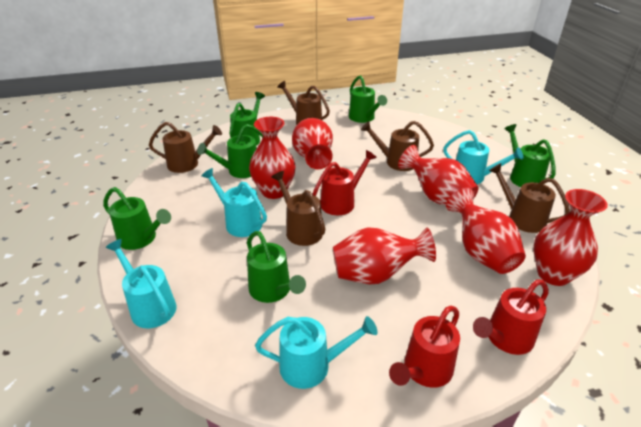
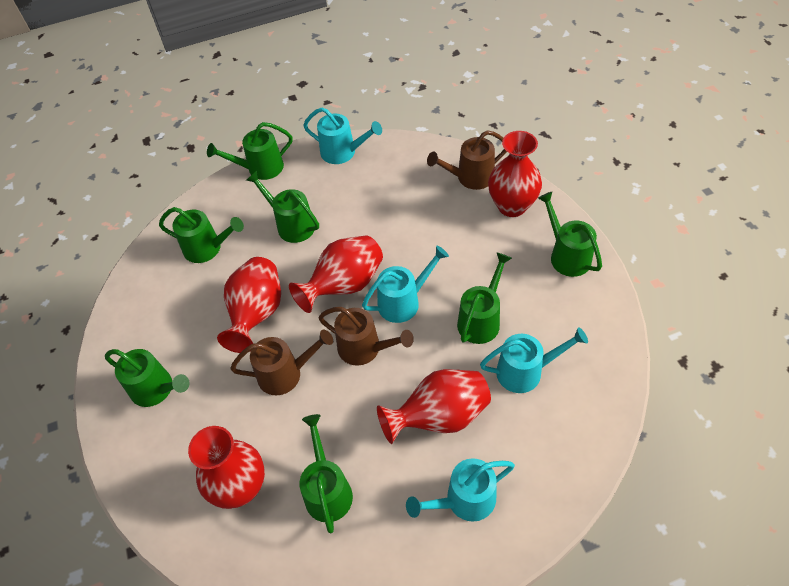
brown watering can: 5 -> 3
green watering can: 6 -> 7
red vase: 6 -> 5
red watering can: 3 -> 0

